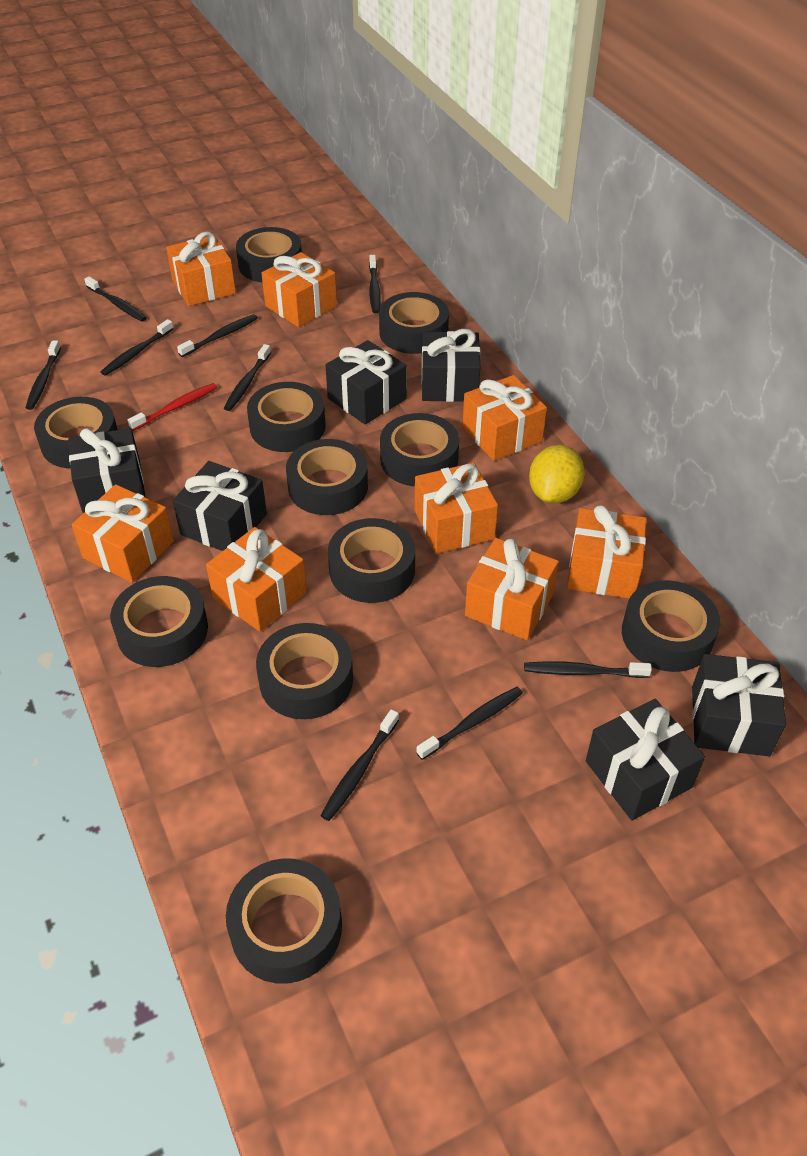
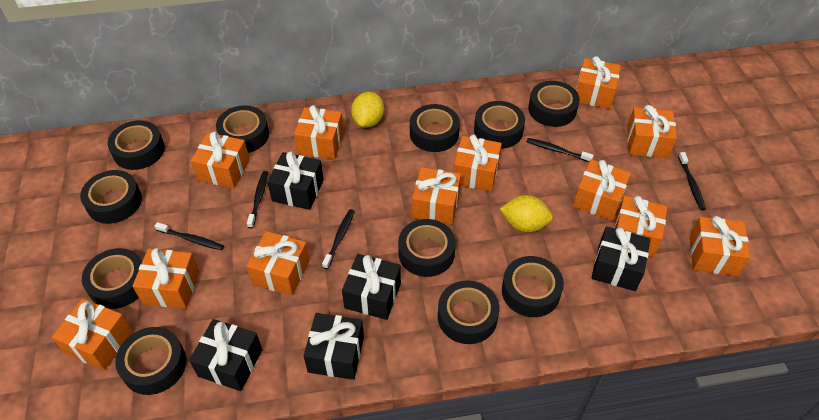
black gift: 6 -> 5
black toothbrush: 9 -> 5
orange gift: 8 -> 12
red toothbrush: 1 -> 0
yellow lemon: 1 -> 2

